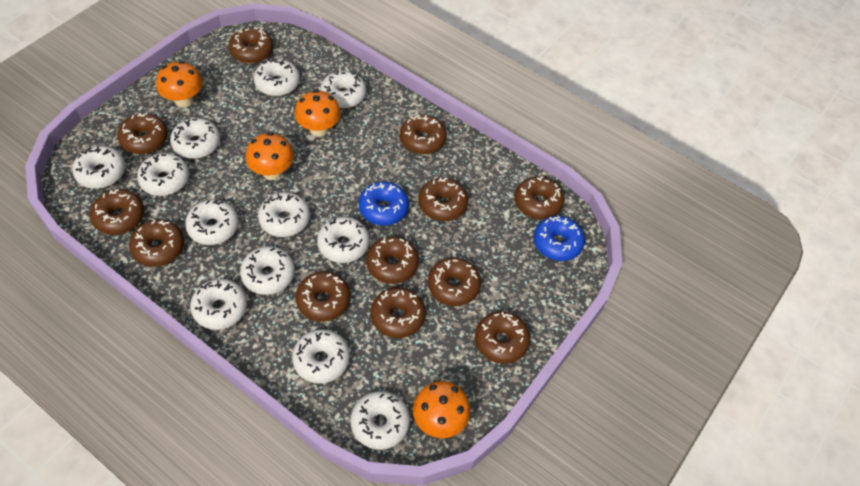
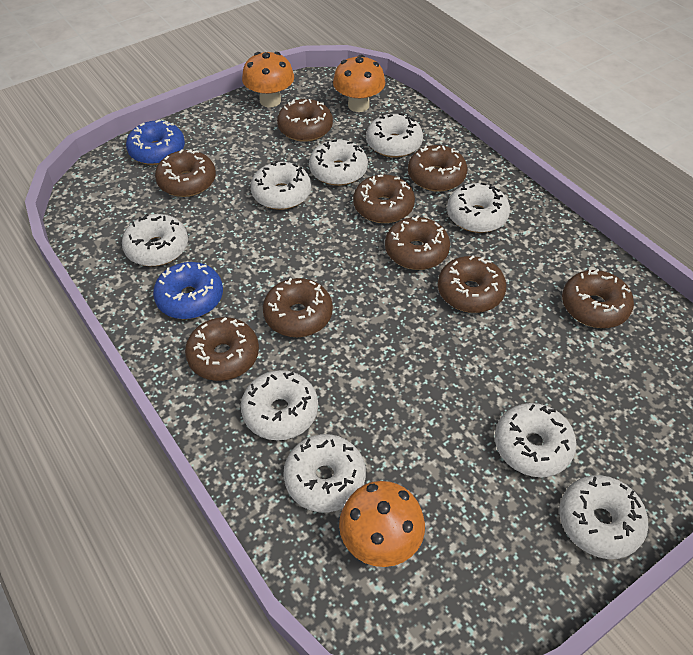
brown donut: 12 -> 9
orange mushroom: 4 -> 3
white donut: 12 -> 9

